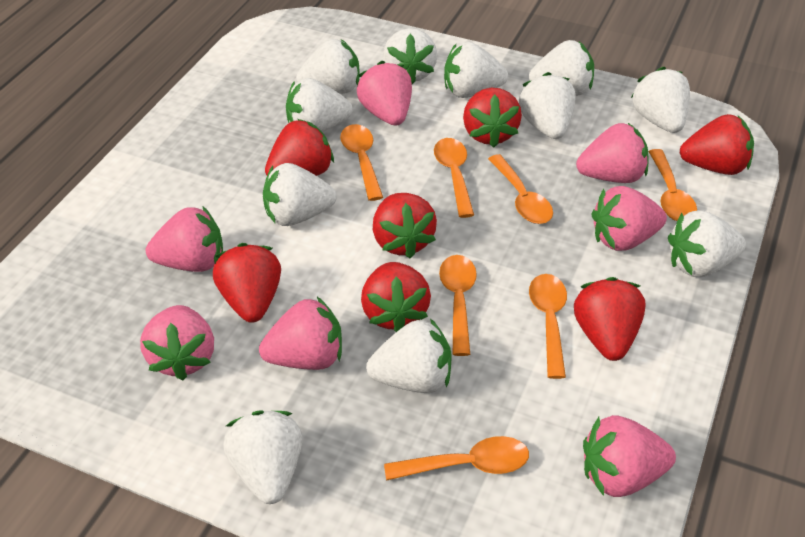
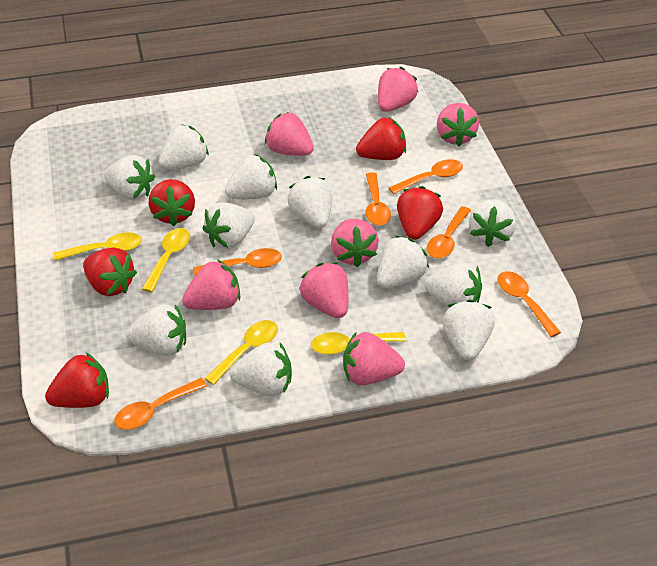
orange spoon: 7 -> 6
red strawberry: 7 -> 5
yellow spoon: 0 -> 4

